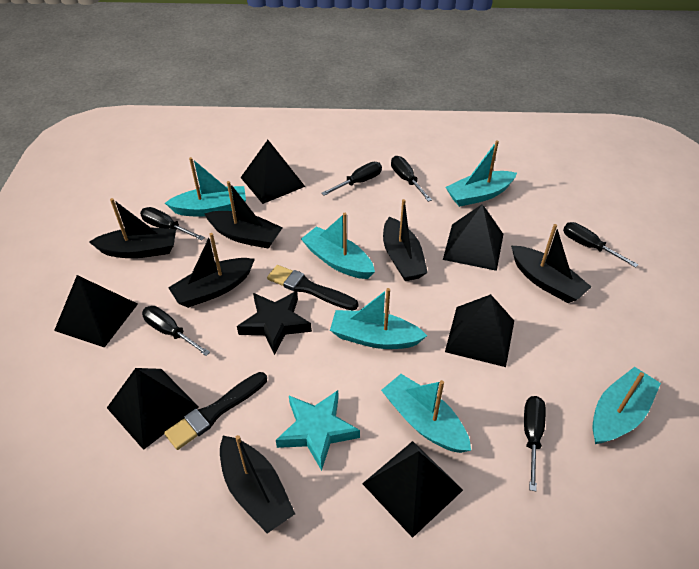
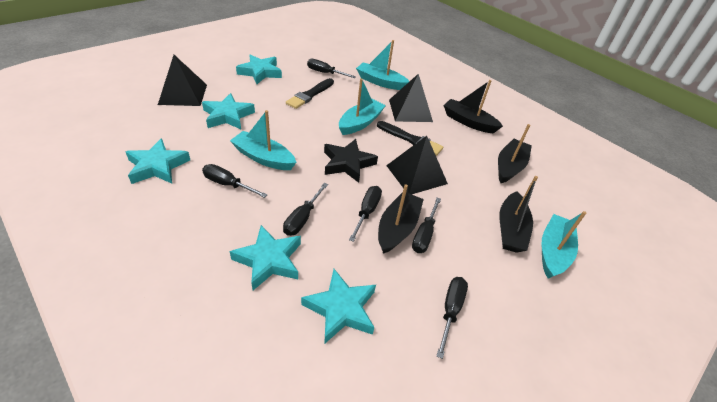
black boat: 6 -> 4
black pyramid: 6 -> 3
turquoise boat: 6 -> 4
turquoise star: 1 -> 5

